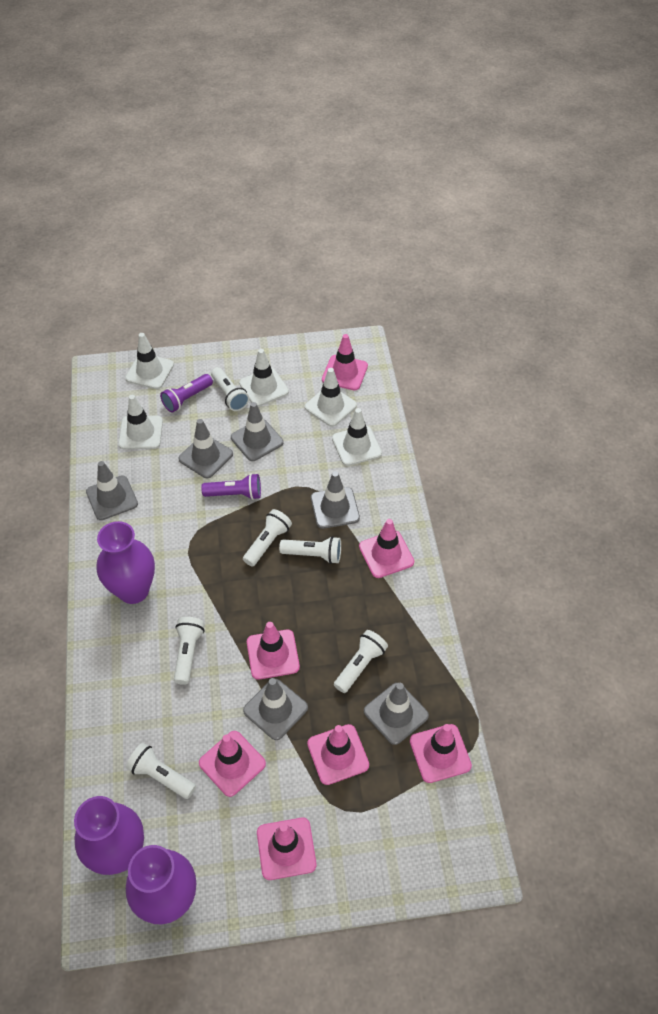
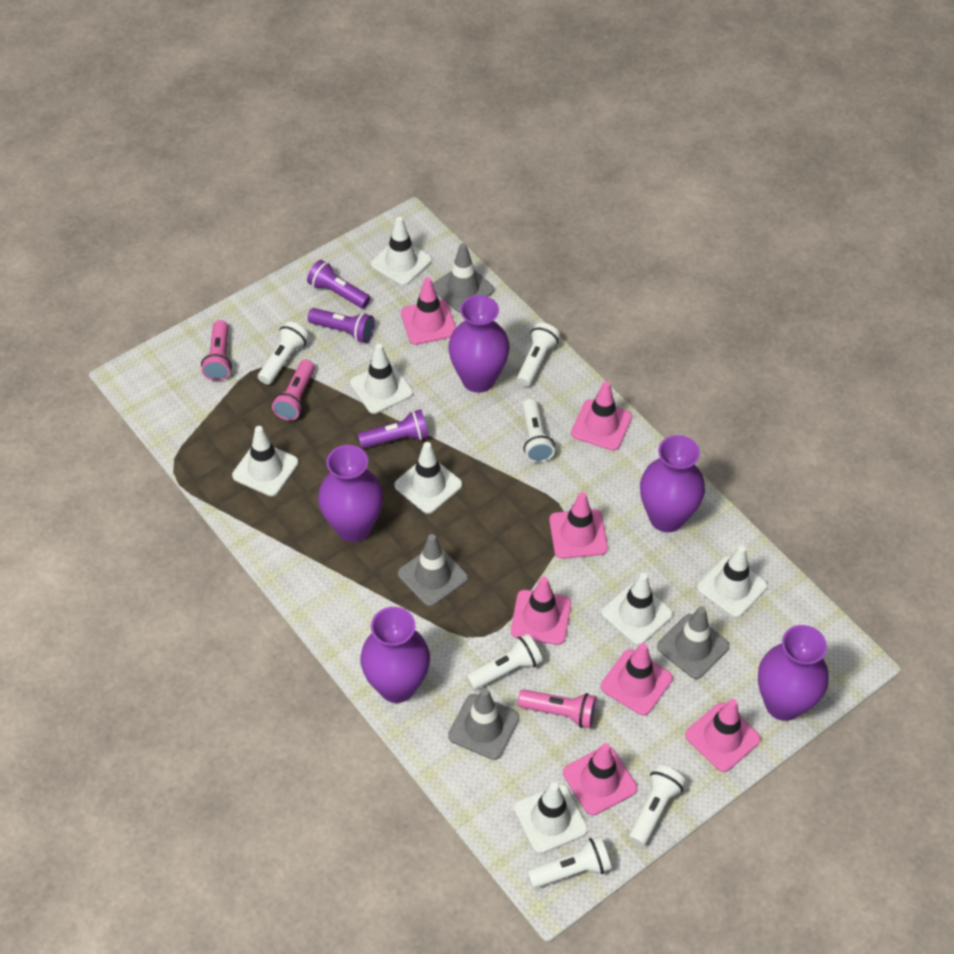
grey traffic cone: 6 -> 4
pink flashlight: 0 -> 3
purple flashlight: 2 -> 3
purple vase: 3 -> 5
white traffic cone: 5 -> 7

